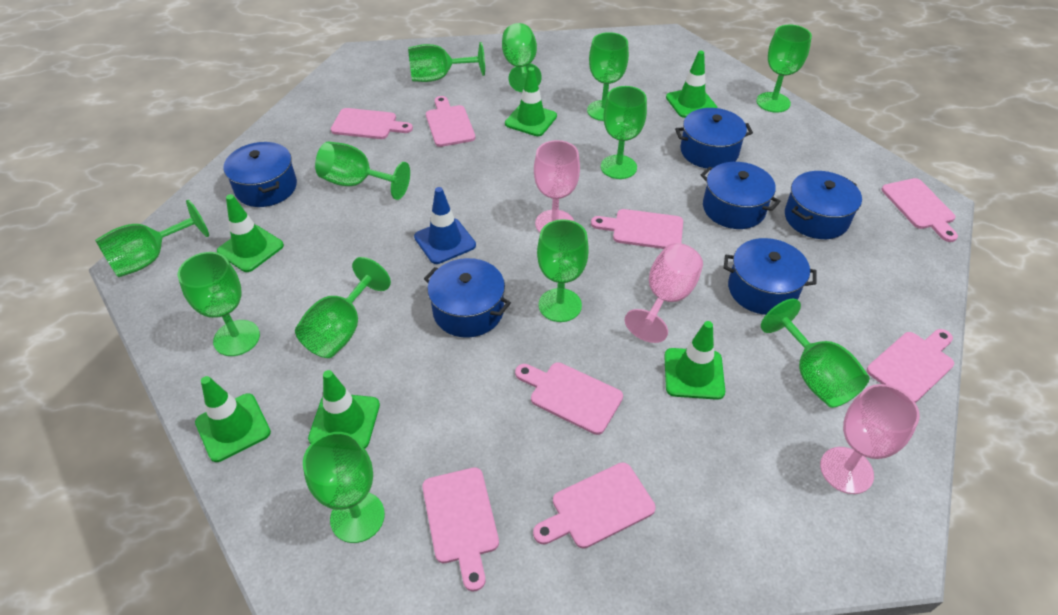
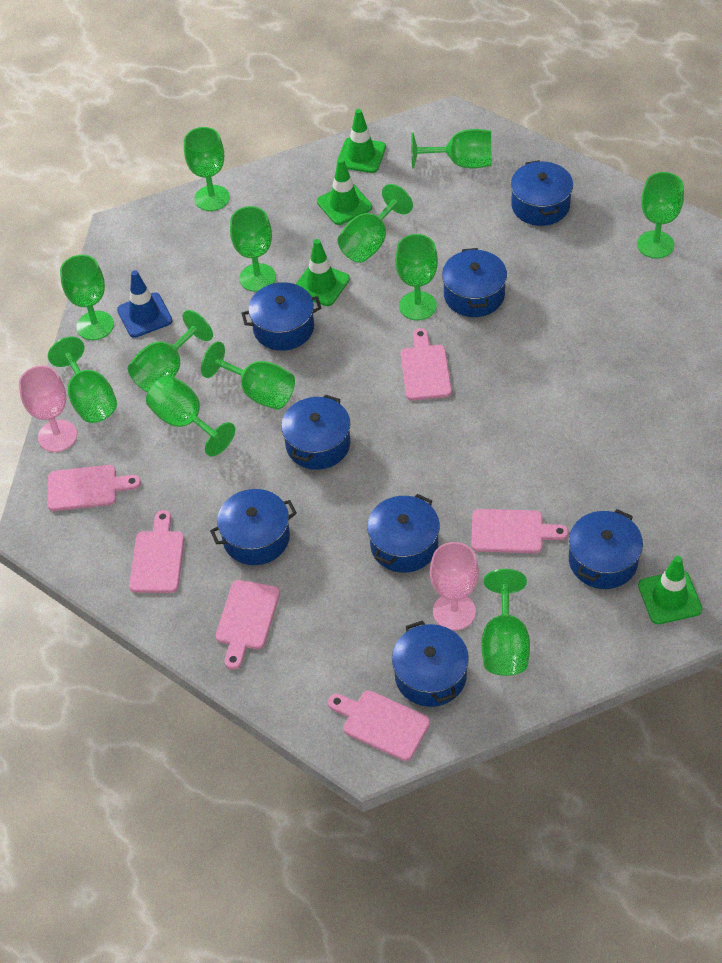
blue pot: 6 -> 8
green traffic cone: 6 -> 4
pink cutting board: 8 -> 6
pink goblet: 3 -> 2

